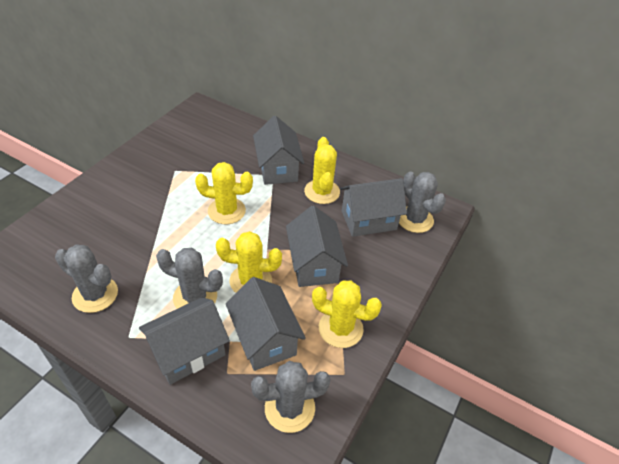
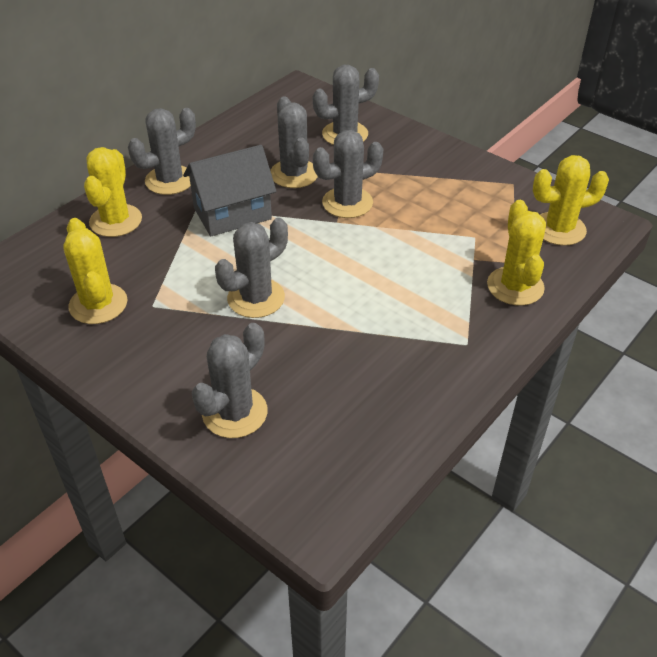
grey cactus: 4 -> 6
grey house: 5 -> 1

